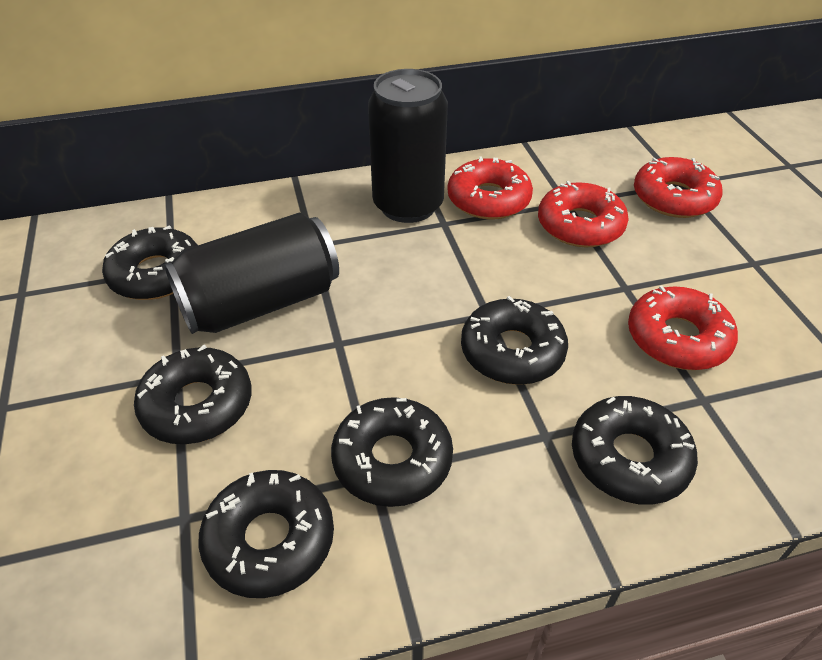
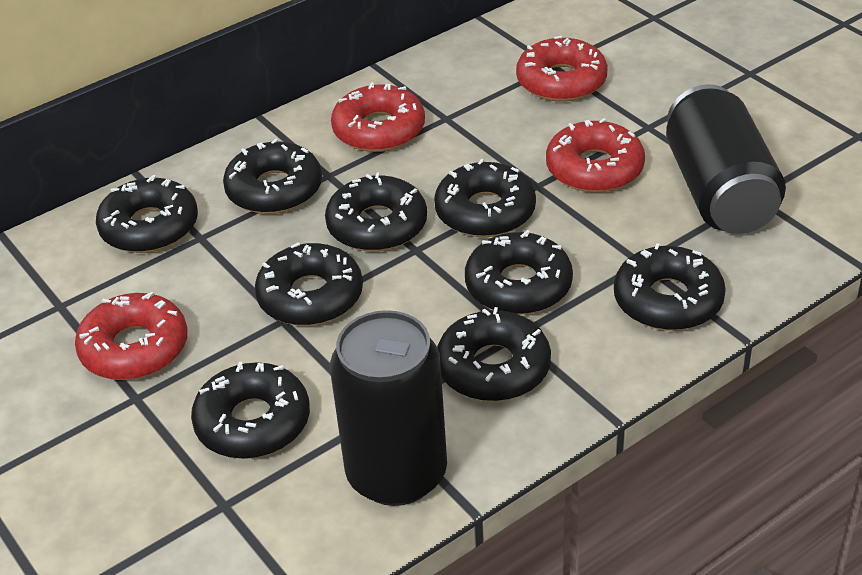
black donut: 6 -> 9

